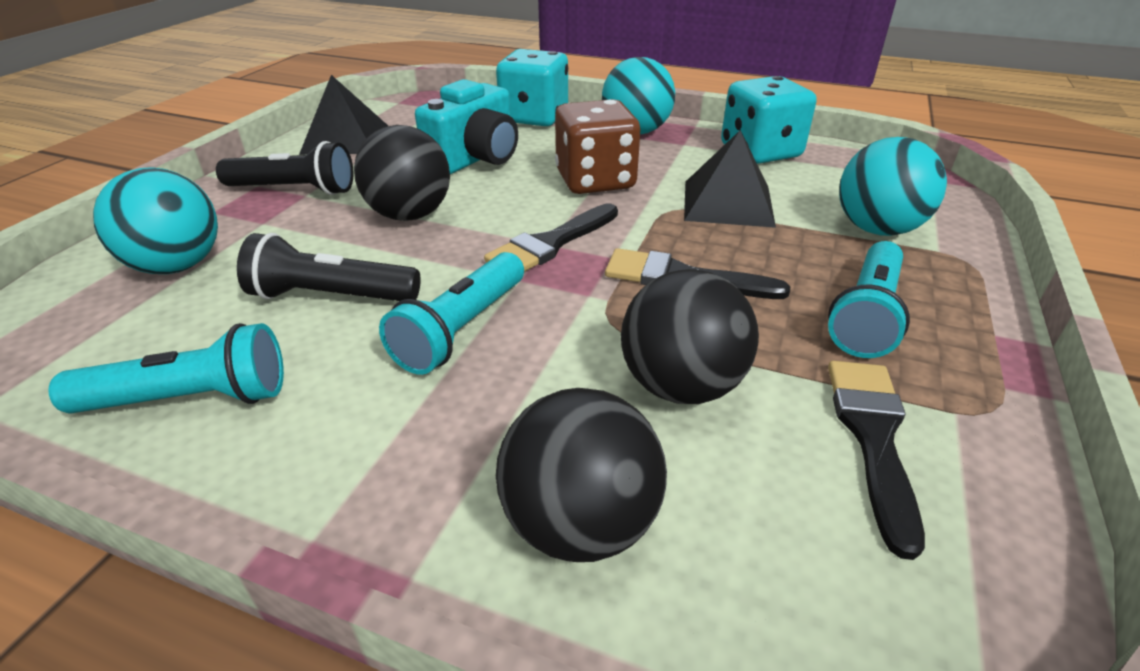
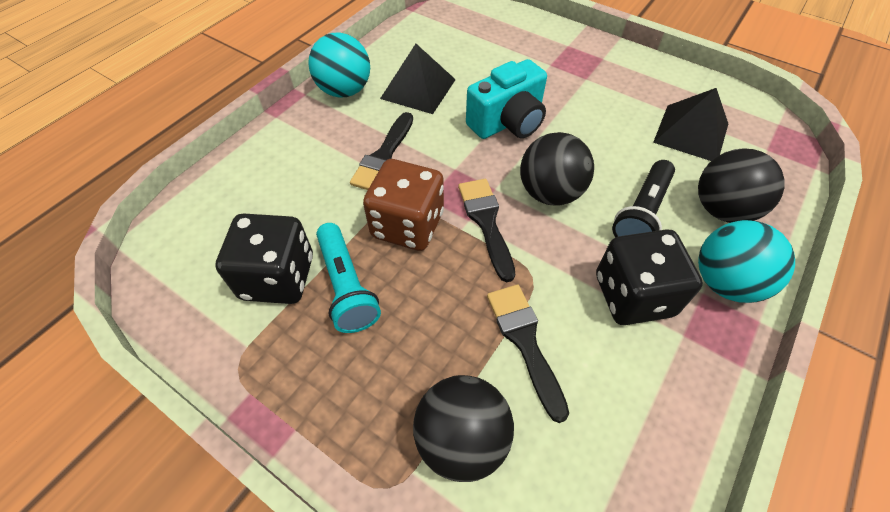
black dice: 0 -> 2
black flashlight: 2 -> 1
turquoise ball: 3 -> 2
turquoise dice: 2 -> 0
turquoise flashlight: 3 -> 1

